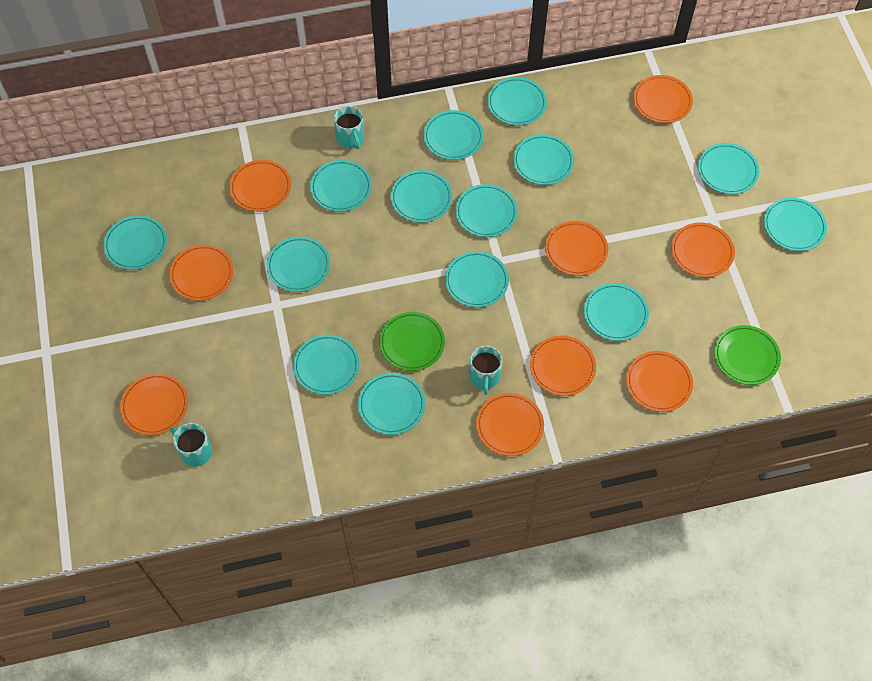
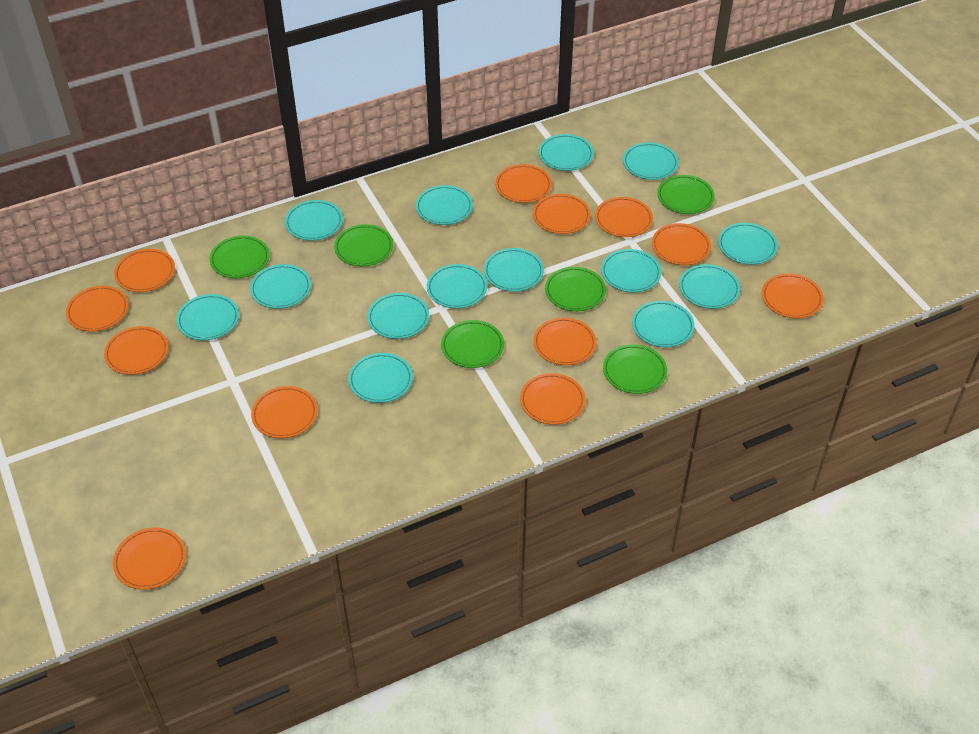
green plate: 2 -> 6
orange plate: 9 -> 12
turquoise mug: 3 -> 0

